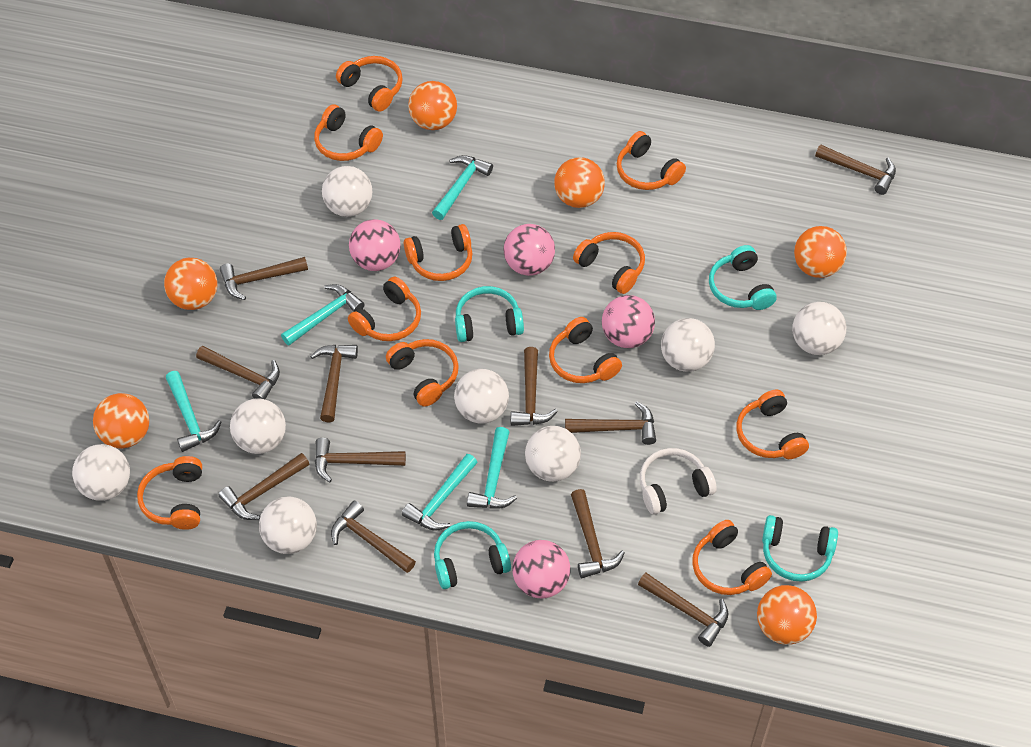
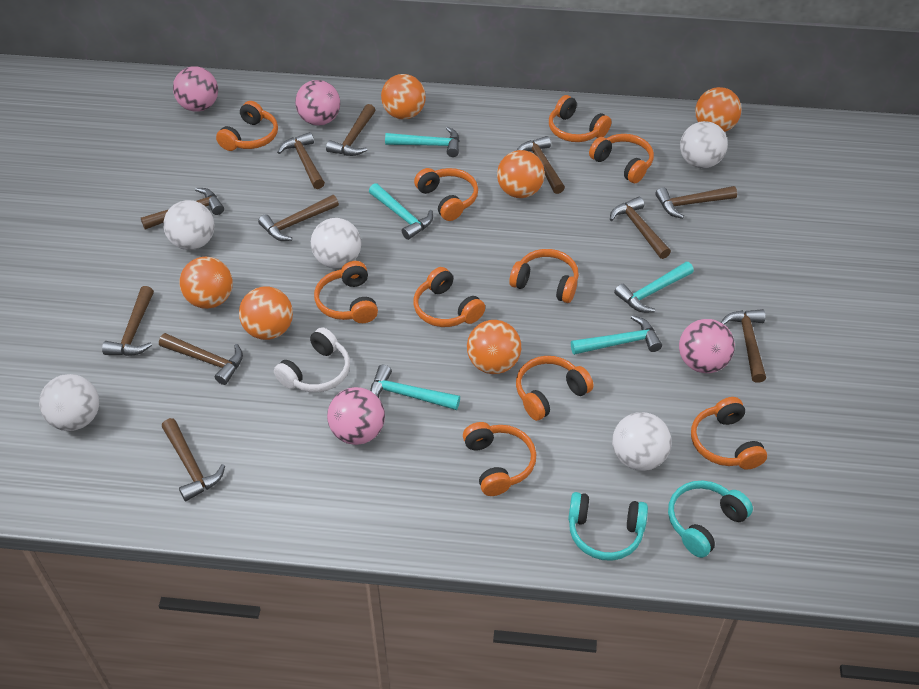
orange headphones: 11 -> 10
turquoise headphones: 4 -> 2
white ball: 8 -> 5

